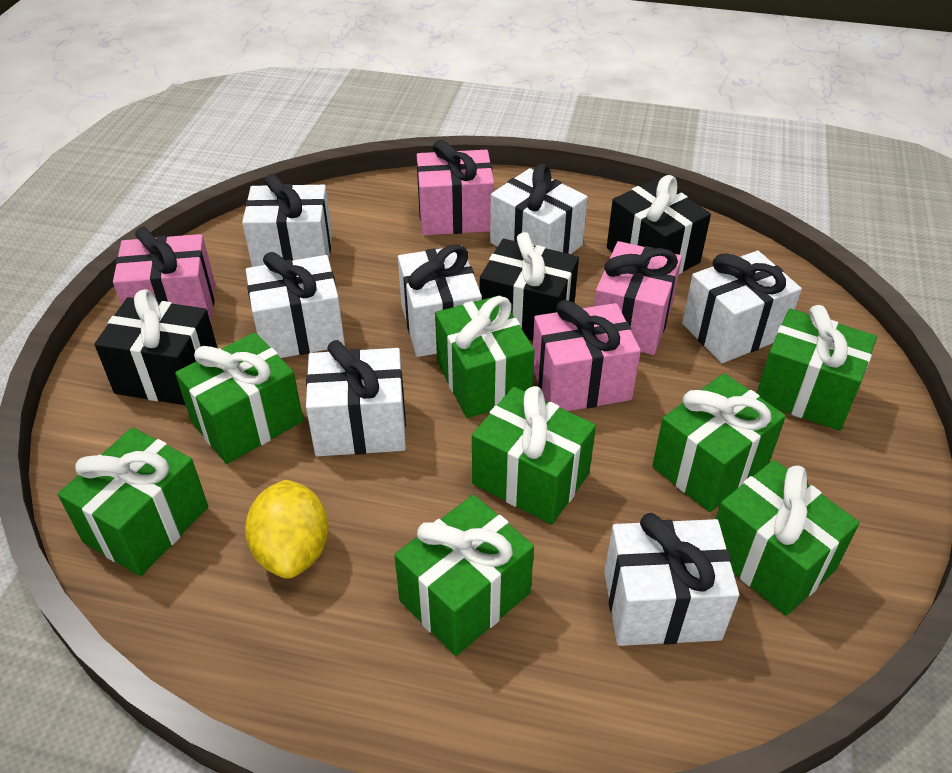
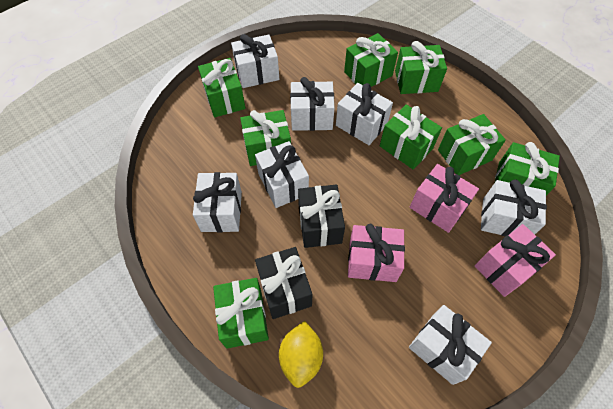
black gift: 3 -> 2
pink gift: 4 -> 3

